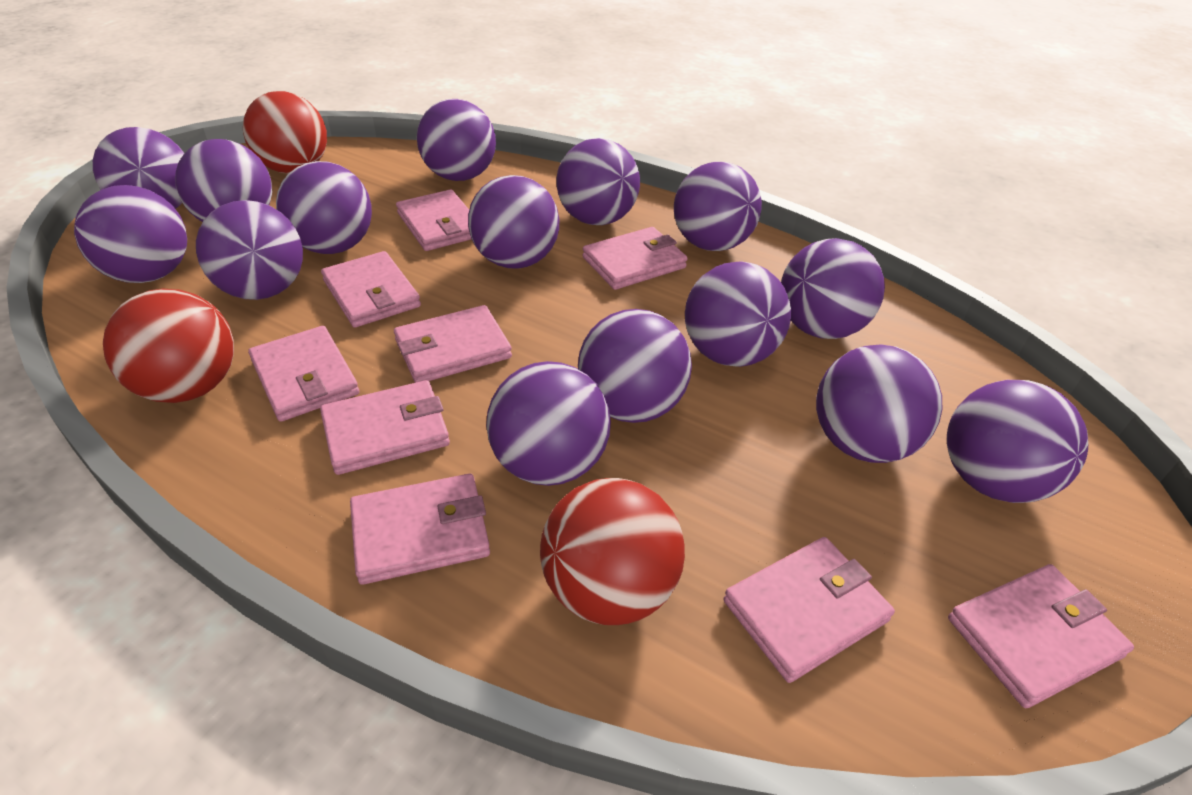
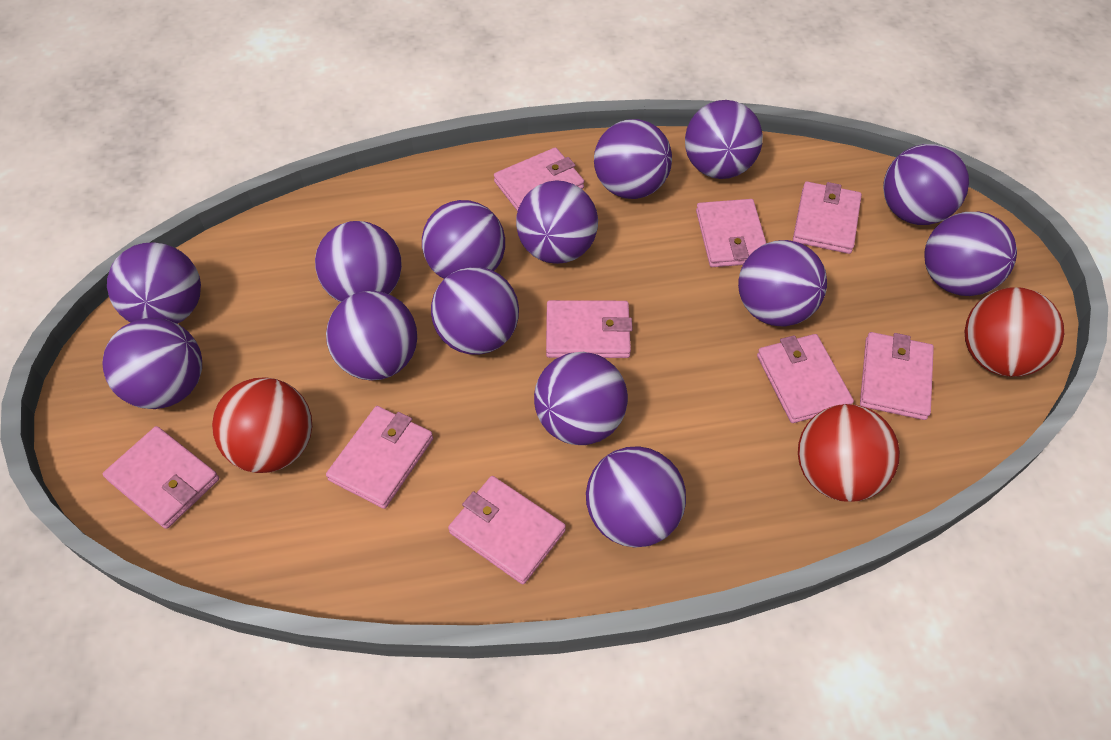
purple ball: 15 -> 14

